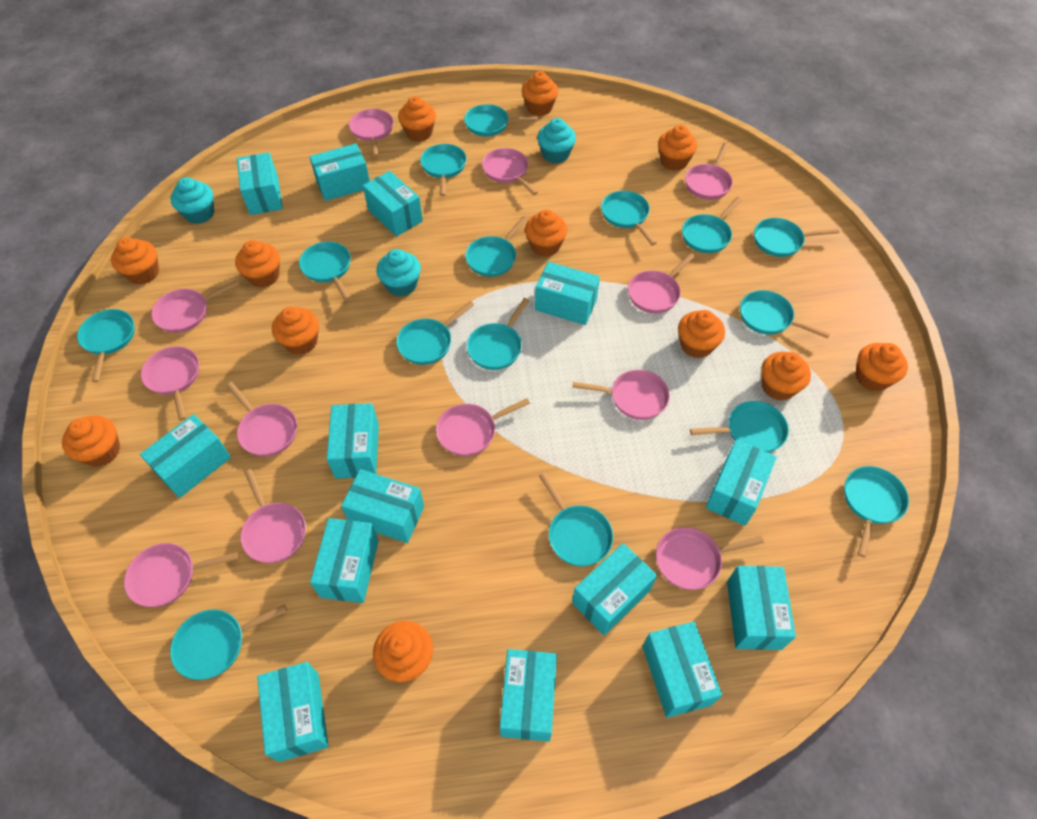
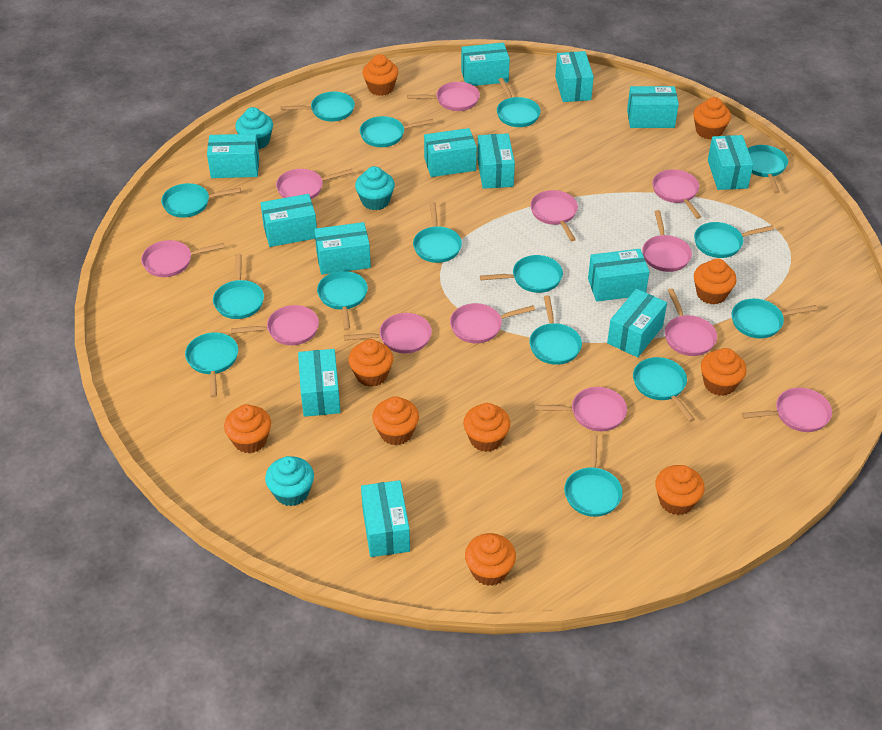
orange cupcake: 12 -> 10
turquoise box: 14 -> 13

